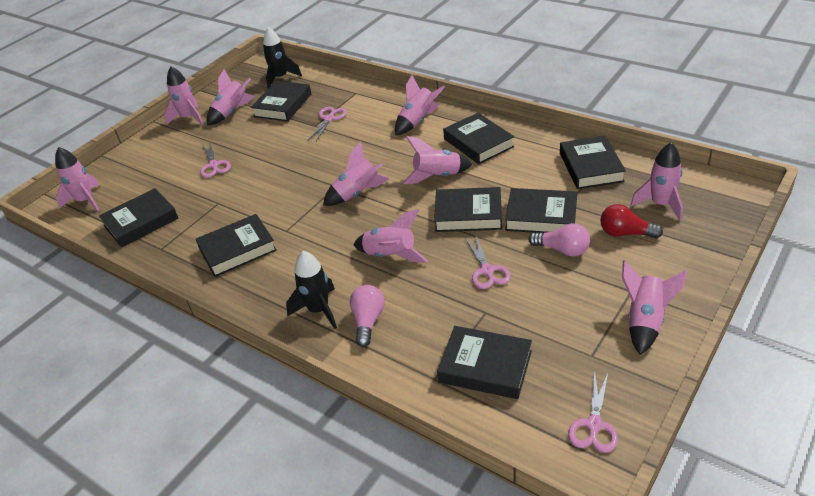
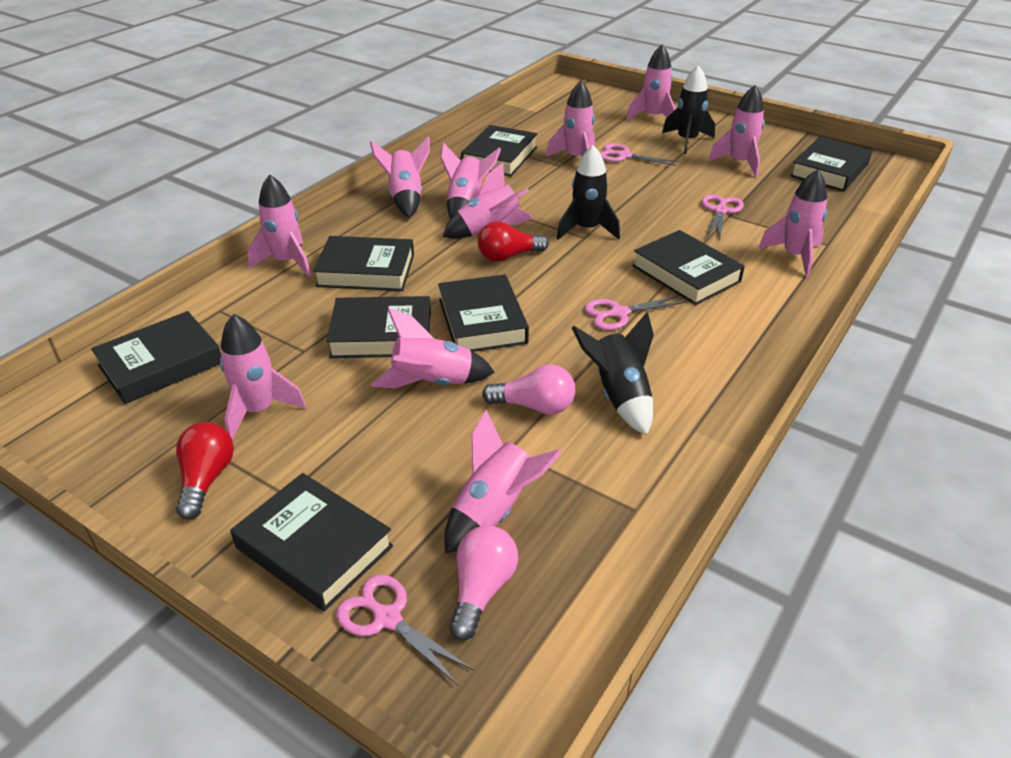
black rocket: 2 -> 3
pink rocket: 9 -> 11
red light bulb: 1 -> 2

